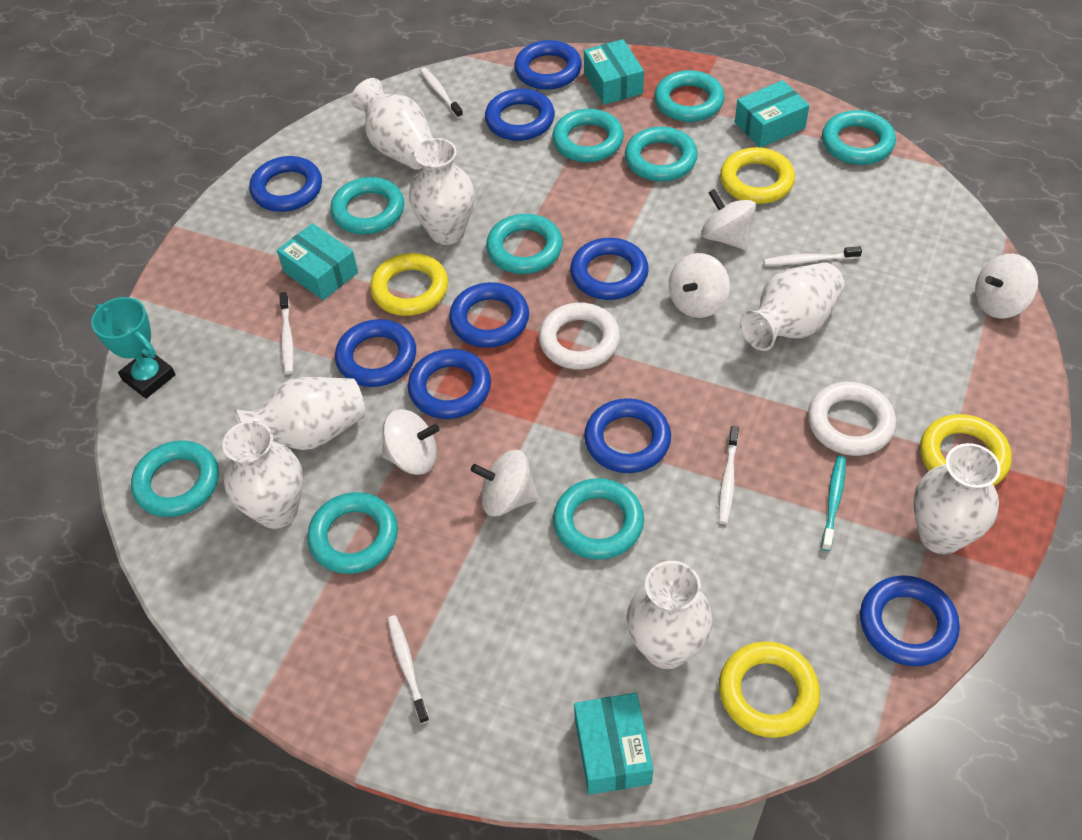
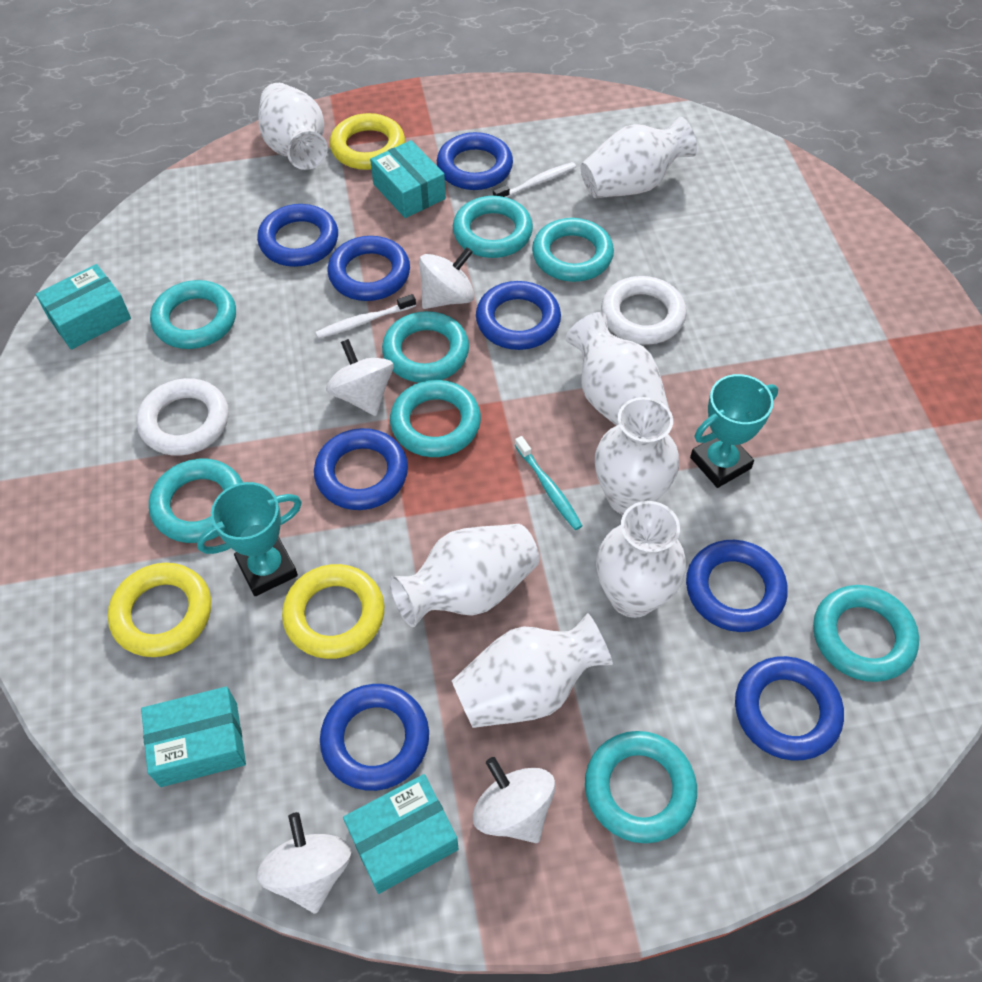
blue ring: 9 -> 8
turquoise ring: 9 -> 8
turquoise trophy: 1 -> 2
white spinning top: 5 -> 4
white toothbrush: 5 -> 2
yellow ring: 4 -> 3

